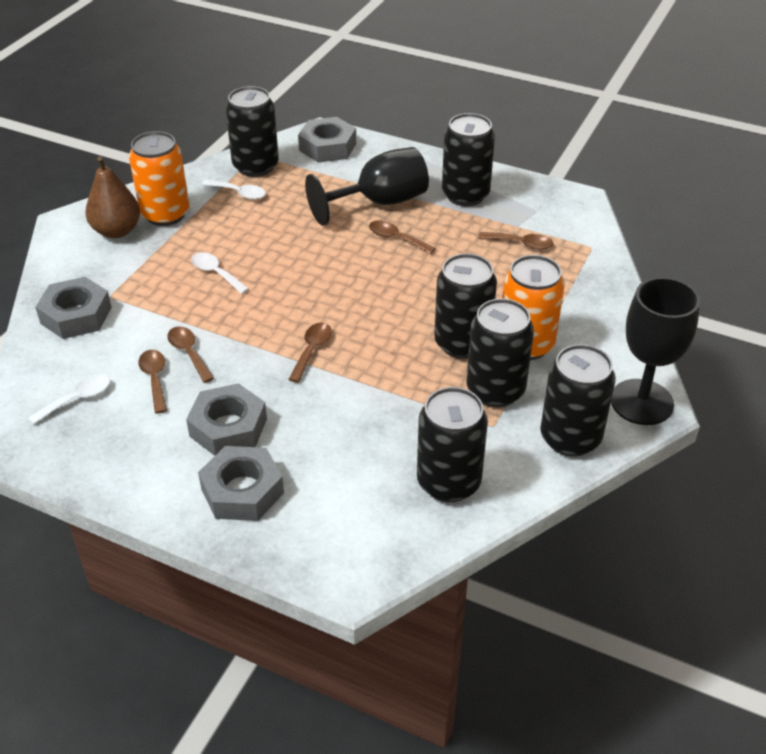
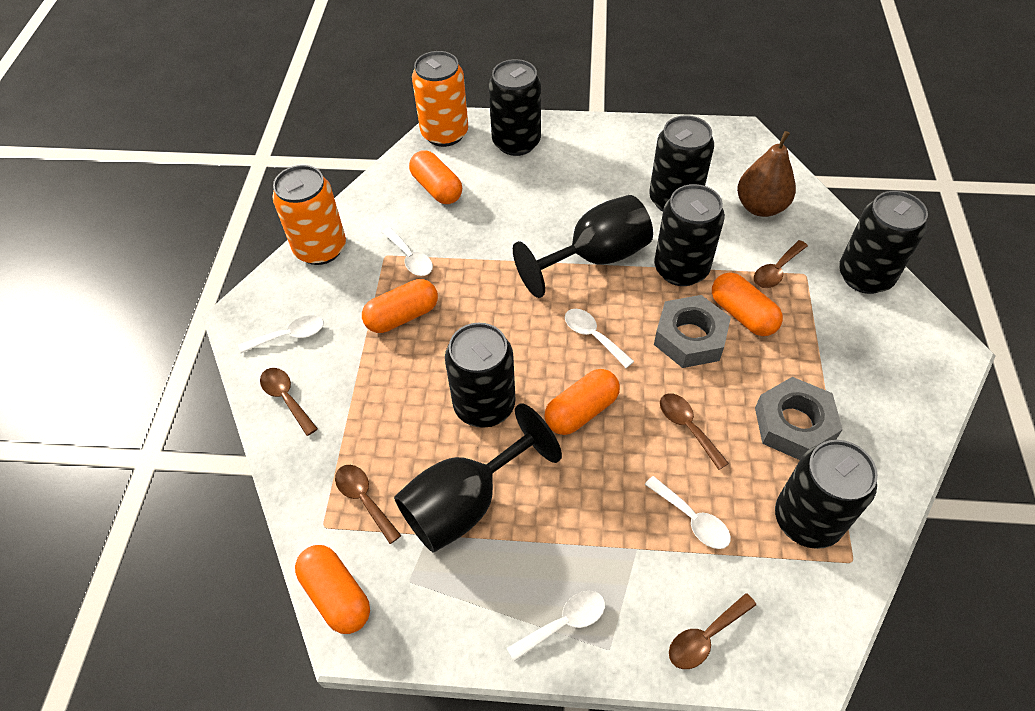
grey nut: 4 -> 2
orange capsule: 0 -> 5
white spoon: 3 -> 5

